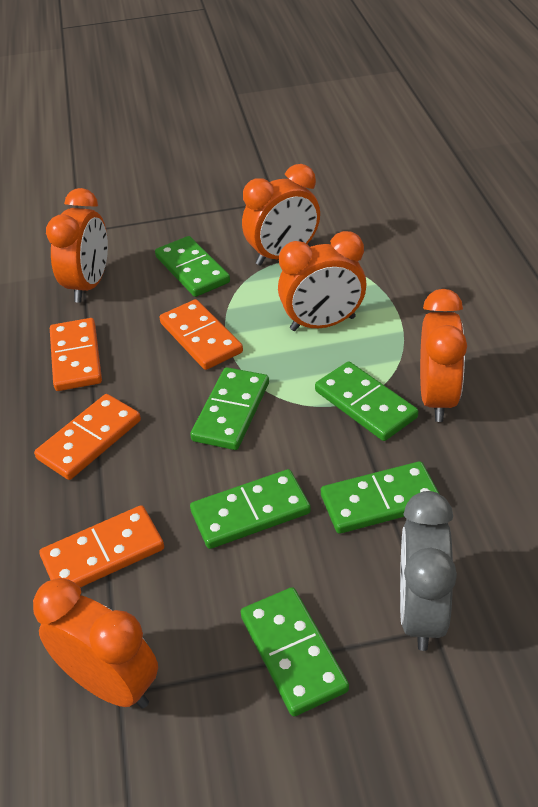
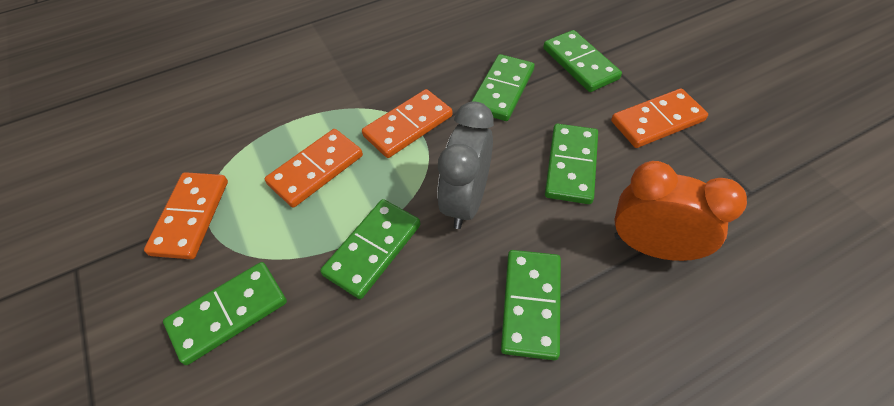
orange clock: 5 -> 1

